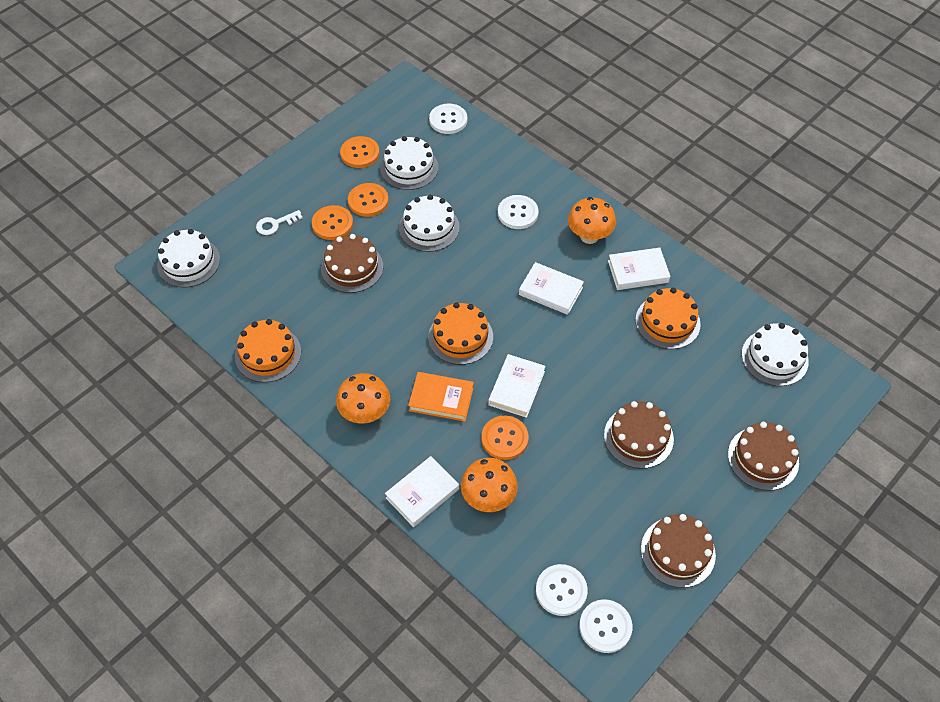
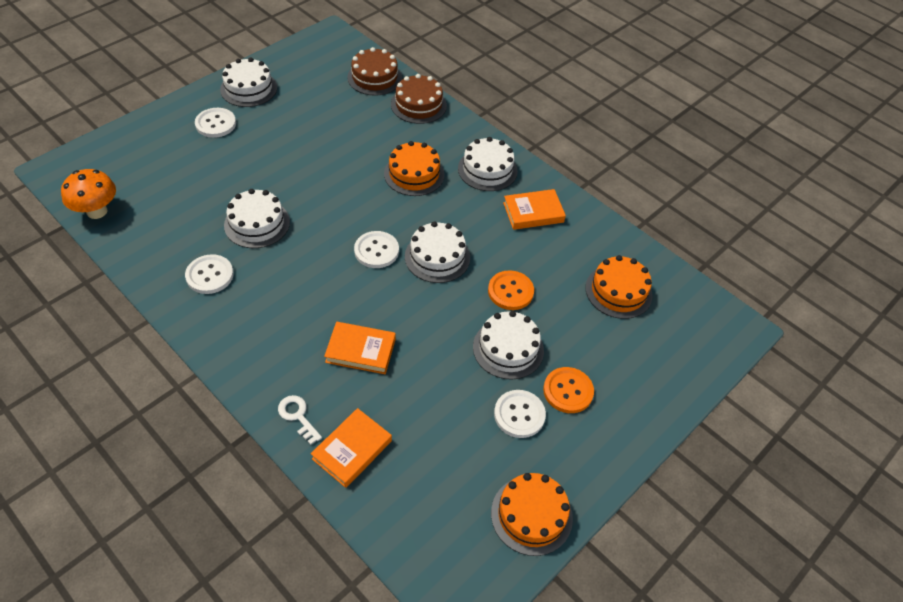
brown cake: 4 -> 2
orange book: 1 -> 3
orange button: 4 -> 2
orange mushroom: 3 -> 1
white book: 4 -> 0
white cake: 4 -> 5

